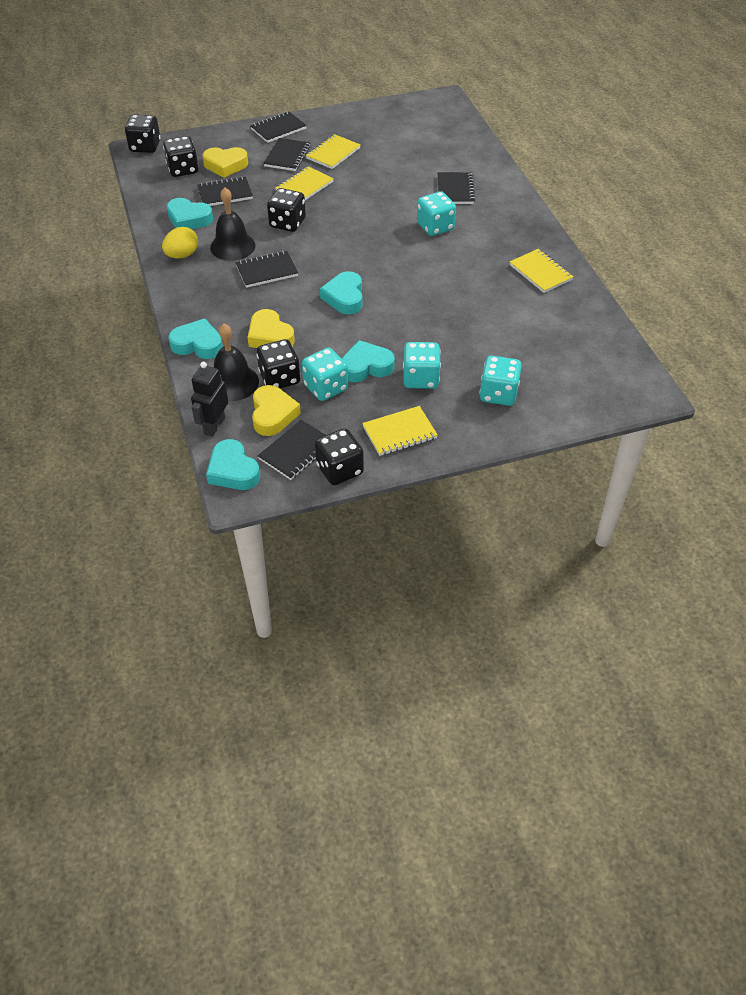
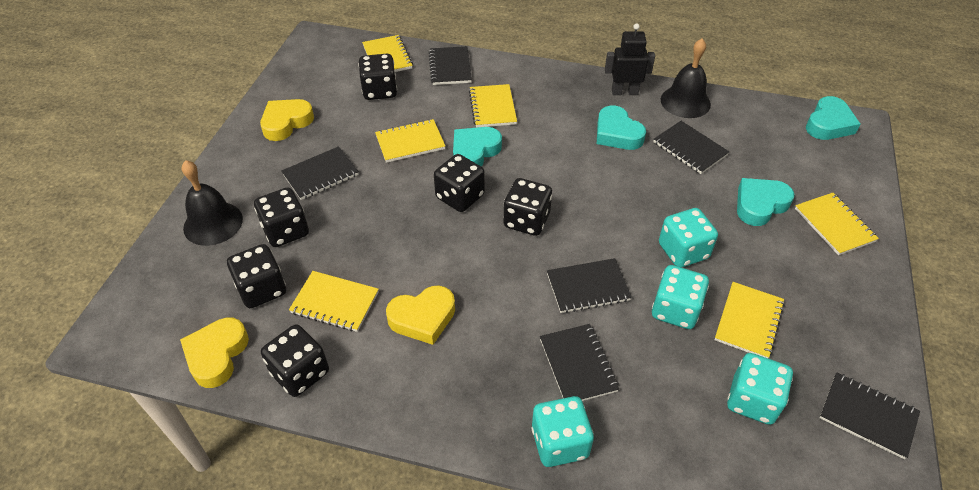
black dice: 5 -> 6
turquoise heart: 5 -> 4
yellow egg: 1 -> 0
yellow notebook: 4 -> 6

